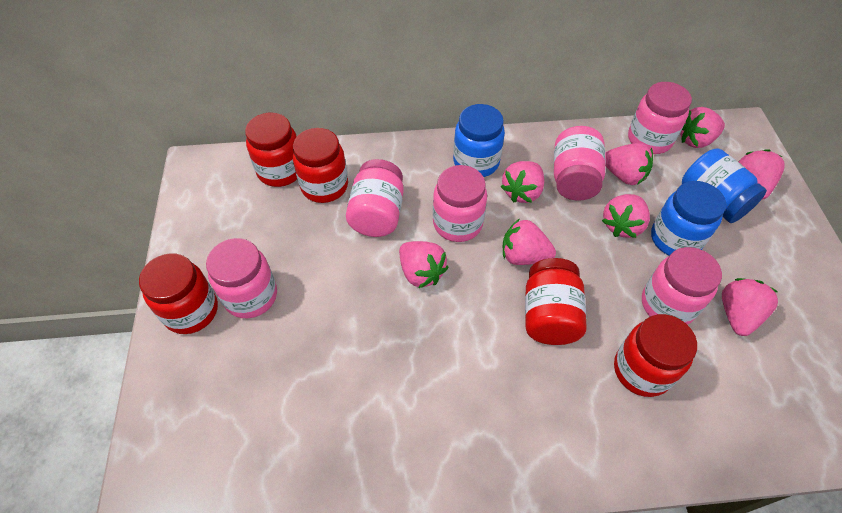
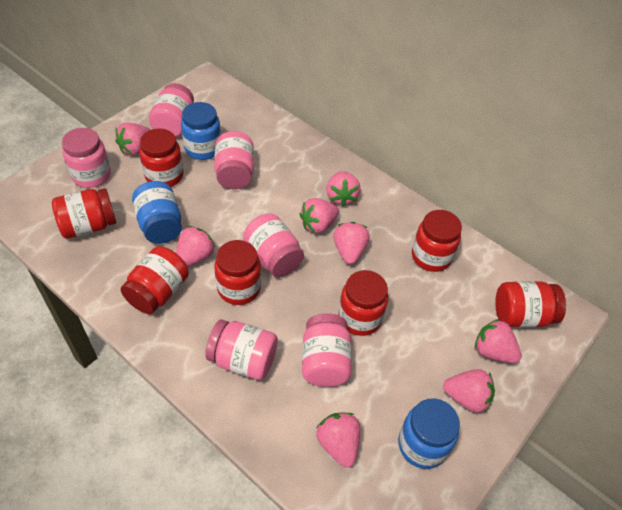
red jar: 5 -> 7

